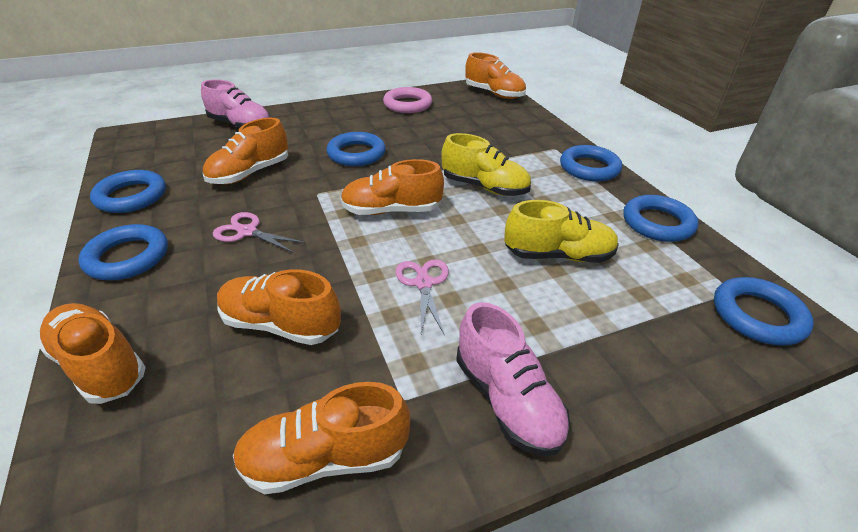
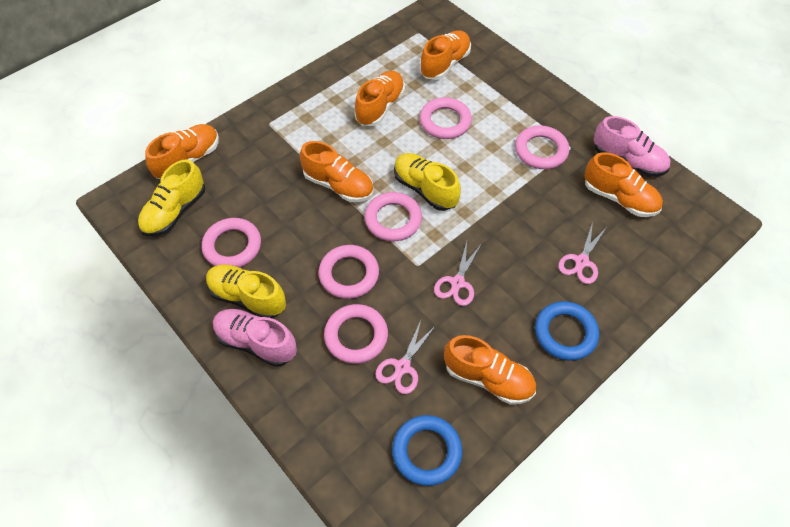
blue ring: 6 -> 2
pink ring: 1 -> 6
pink scissors: 2 -> 3
yellow shoe: 2 -> 3

